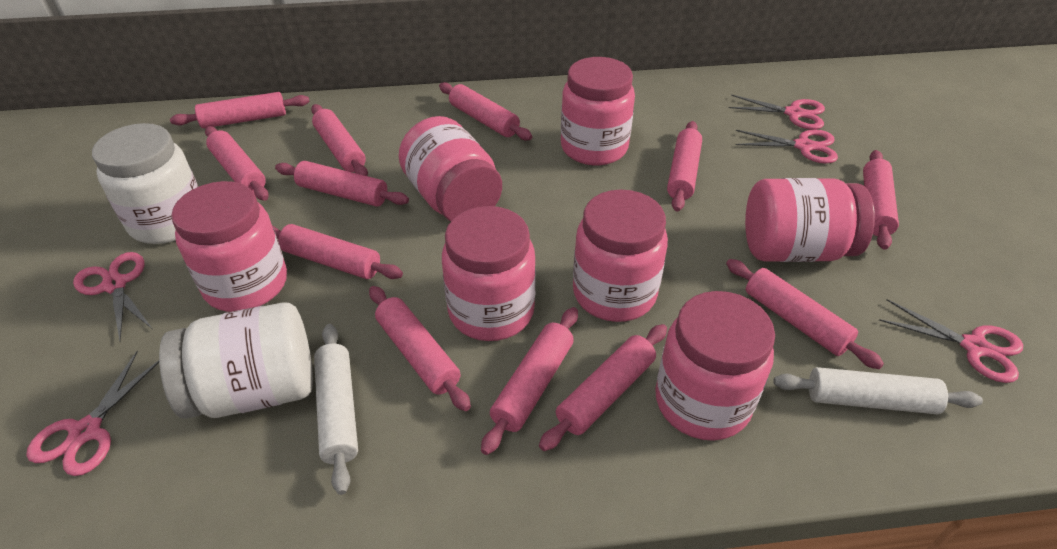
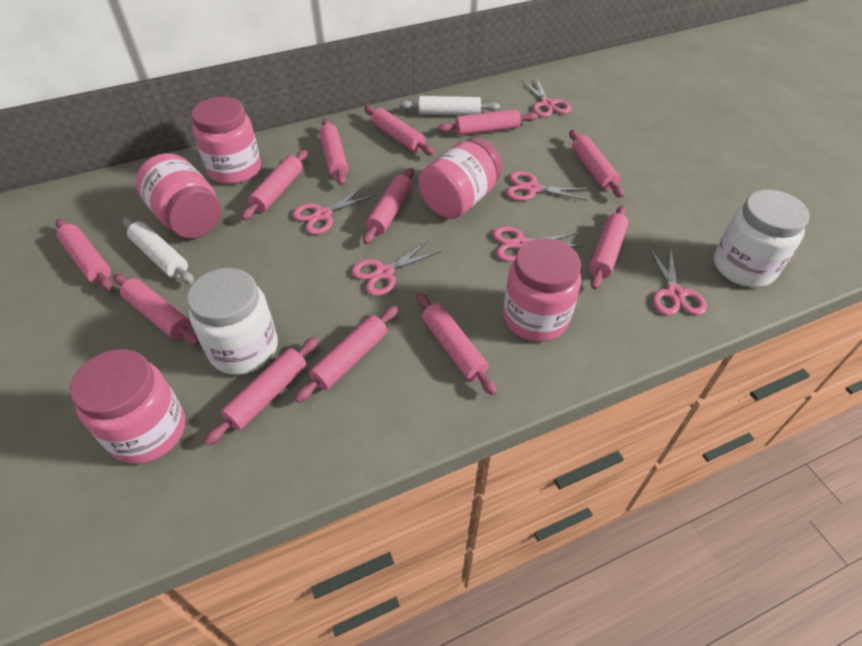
pink jar: 7 -> 5
pink scissors: 5 -> 6

